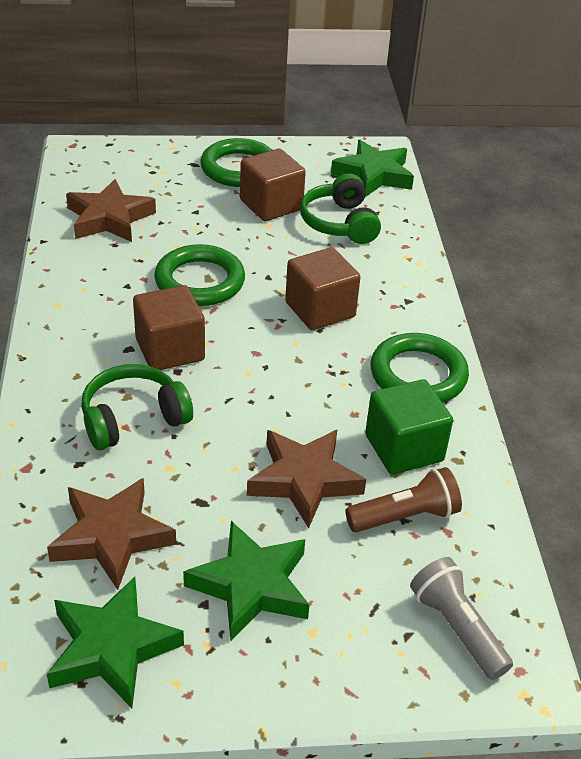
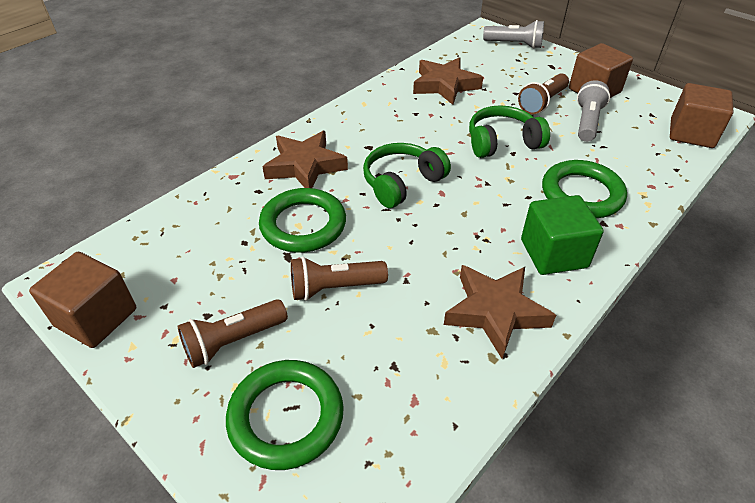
brown flashlight: 1 -> 3
green star: 3 -> 0
grey flashlight: 1 -> 2

